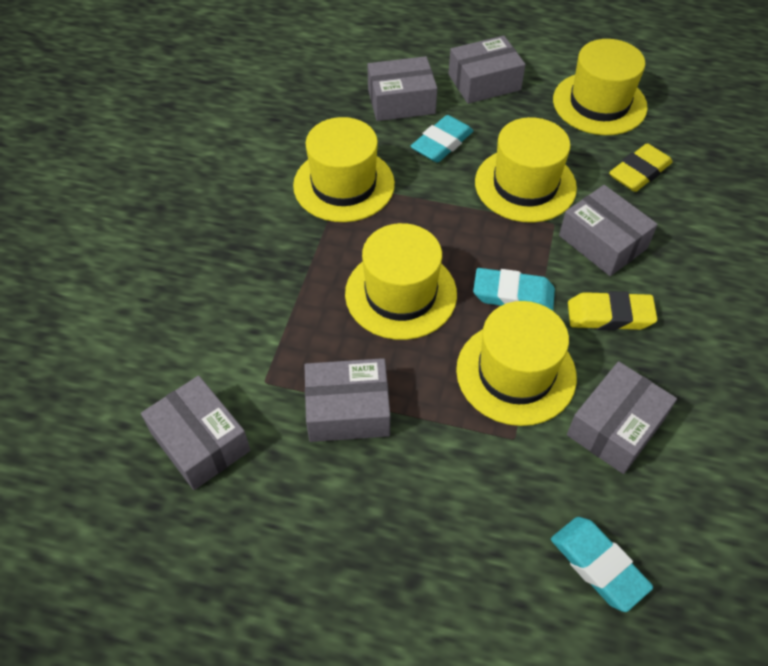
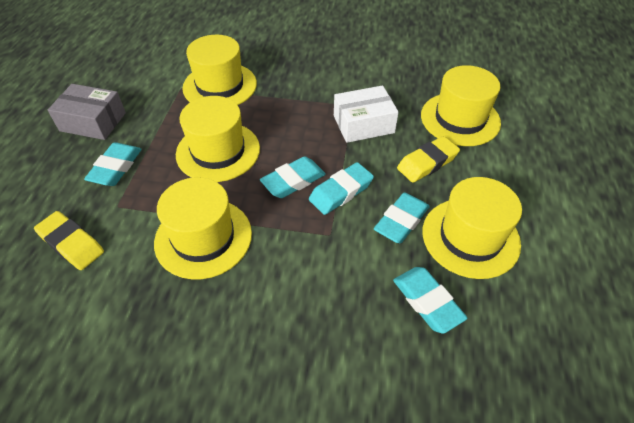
grey box: 6 -> 1
turquoise eraser: 3 -> 5
white box: 0 -> 1

